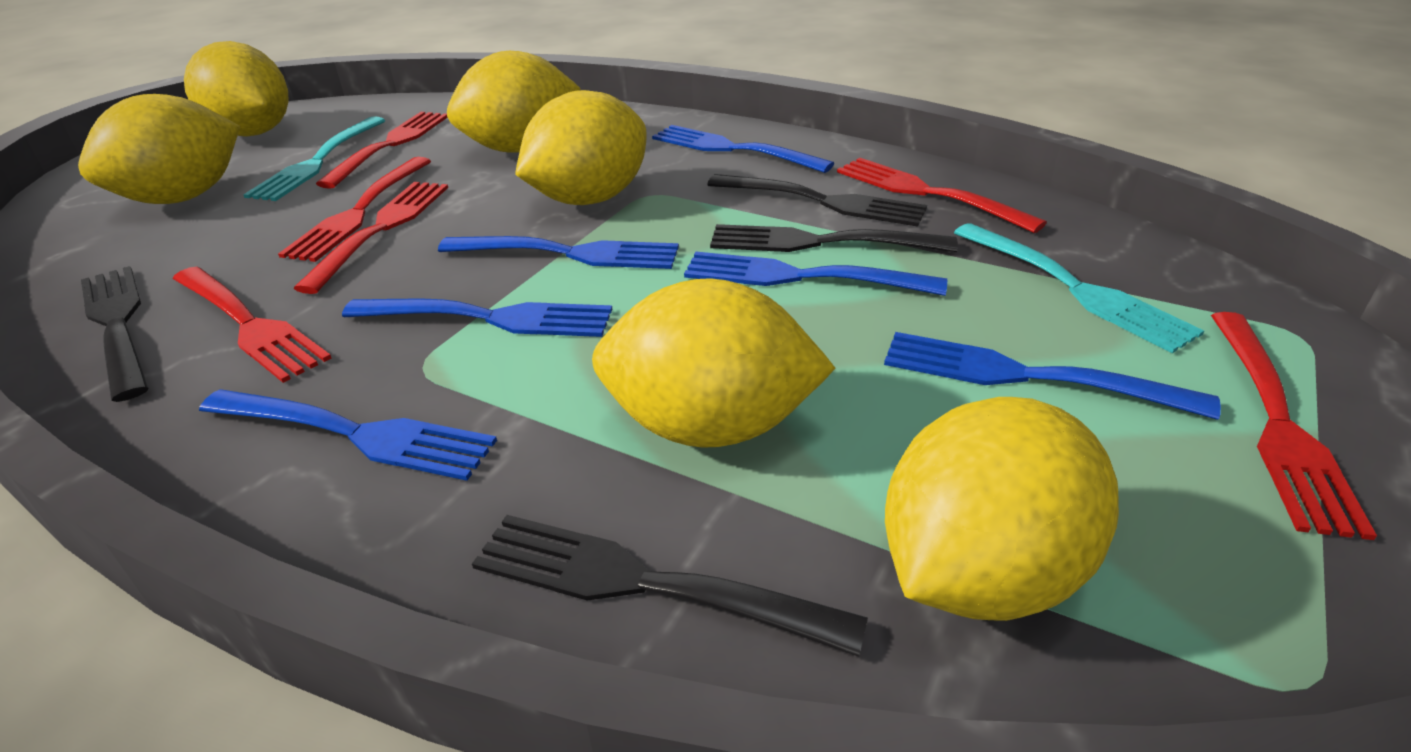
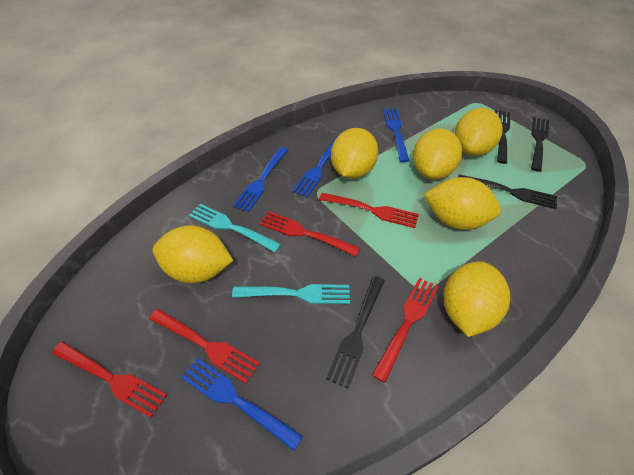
blue fork: 6 -> 4
red fork: 6 -> 5

